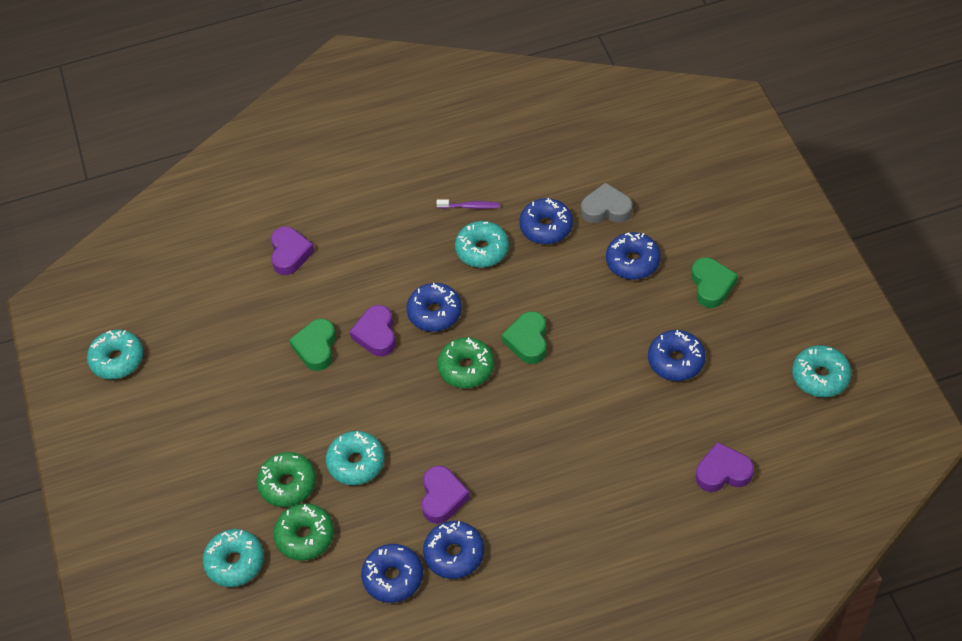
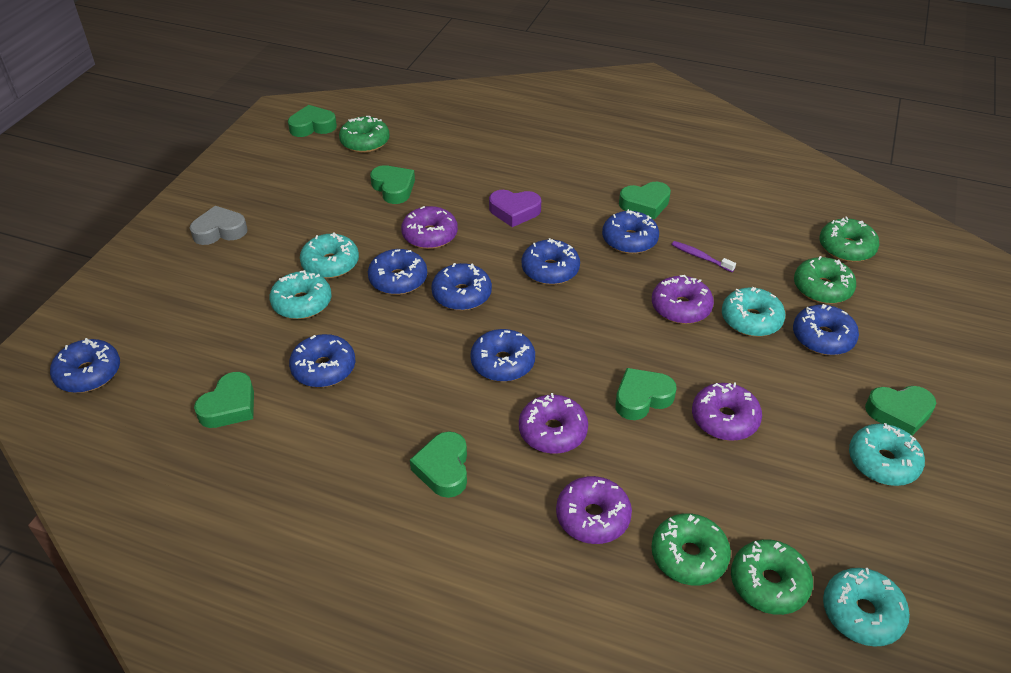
blue donut: 6 -> 8
green donut: 3 -> 5
green heart: 3 -> 7
purple donut: 0 -> 5
purple heart: 4 -> 1

